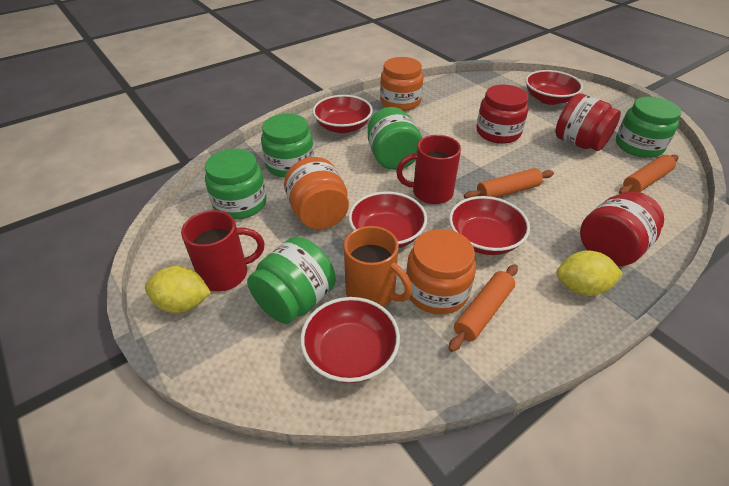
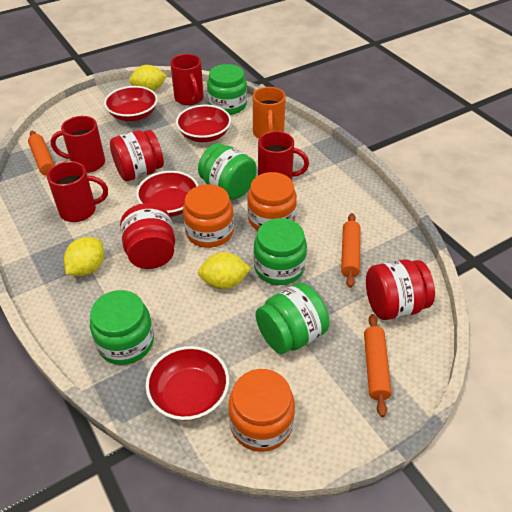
red bowl: 5 -> 4
red mug: 2 -> 4
yellow lemon: 2 -> 3

